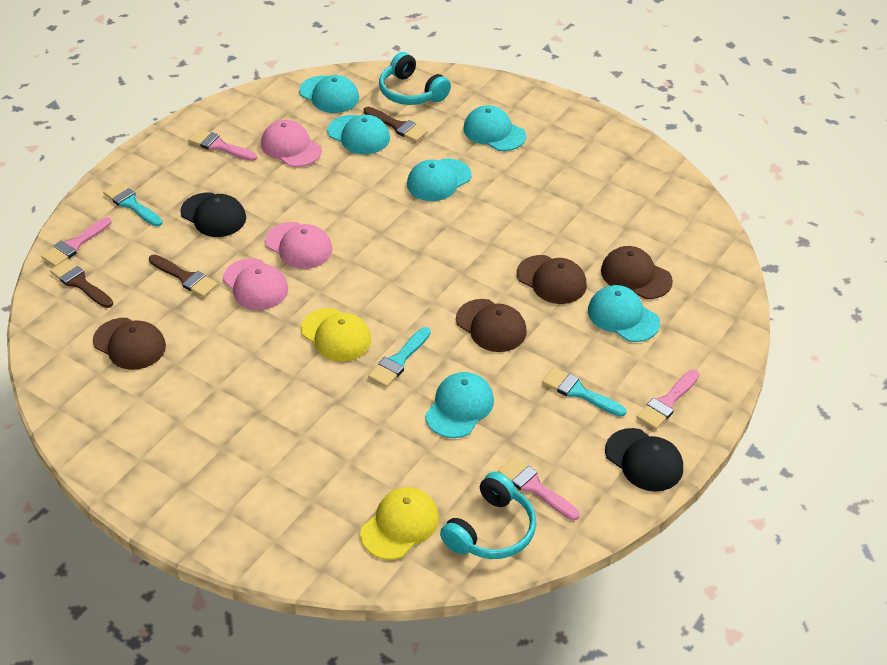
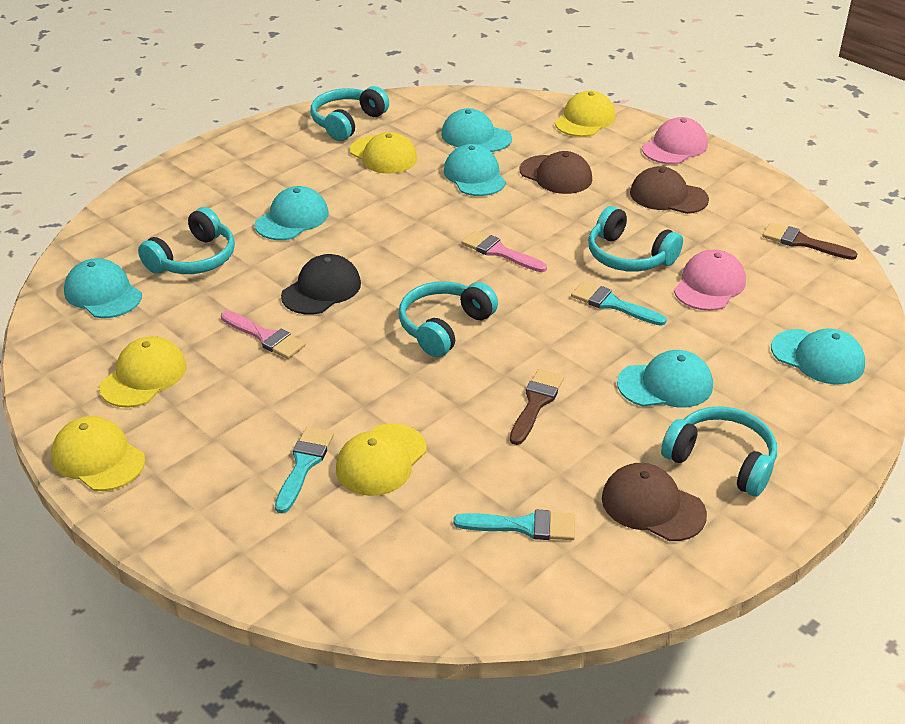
black cap: 2 -> 1
brown brush: 3 -> 2
brown cap: 4 -> 3
pink brush: 4 -> 2
pink cap: 3 -> 2
turquoise headphones: 2 -> 5
yellow cap: 2 -> 5

